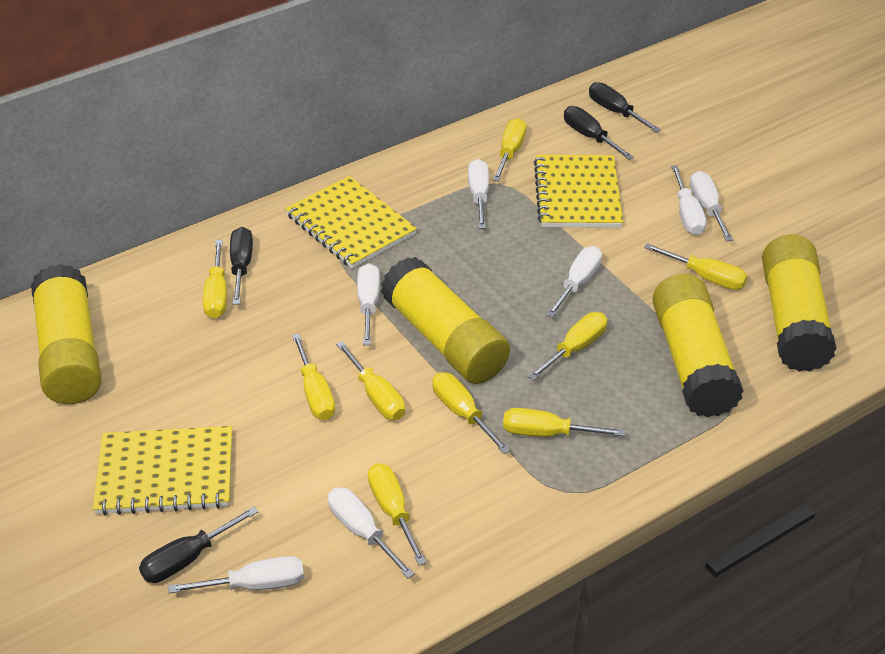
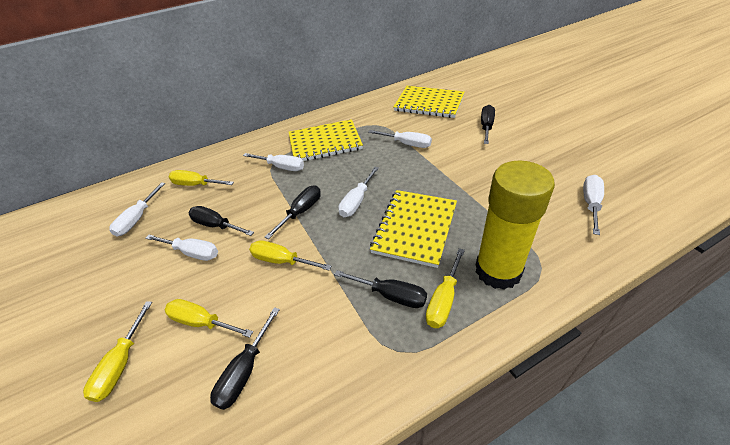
black screwdriver: 4 -> 5
white screwdriver: 7 -> 6
yellow glue stick: 4 -> 1
yellow screwdriver: 9 -> 5

